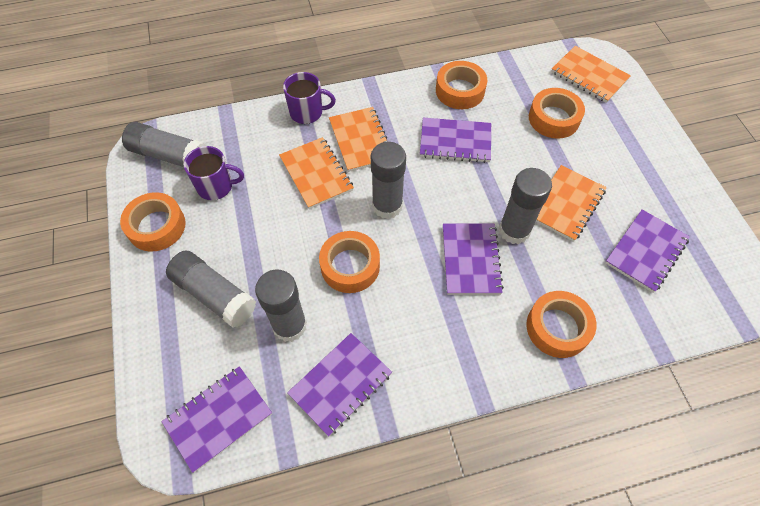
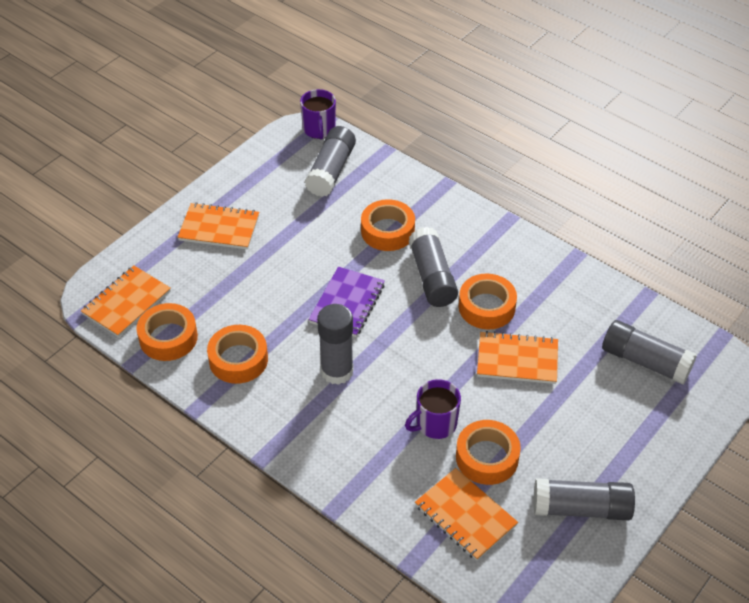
purple notebook: 5 -> 1

